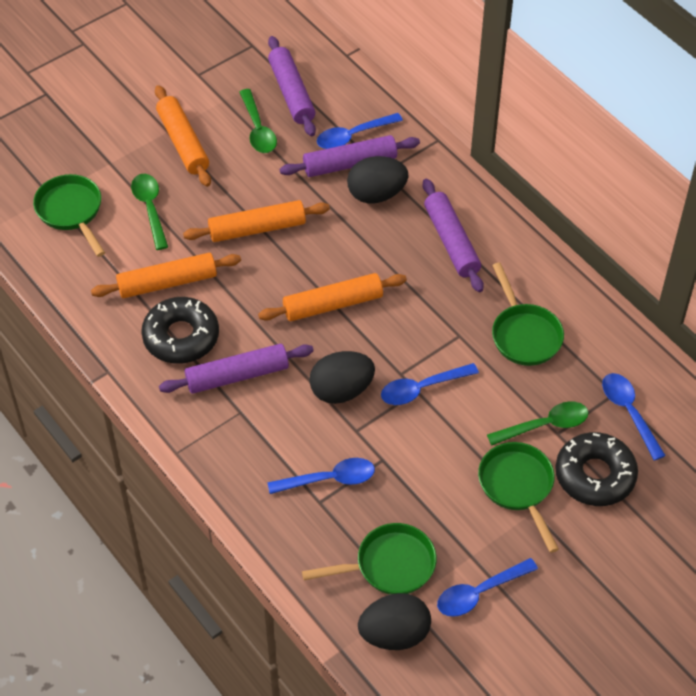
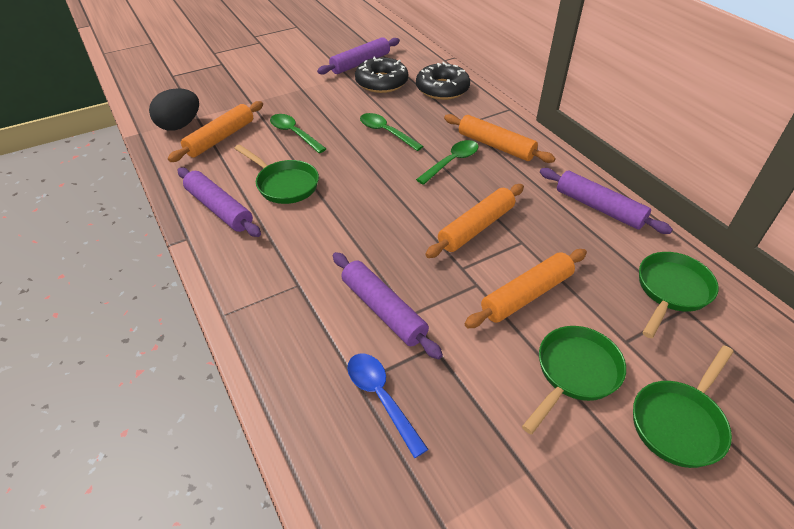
black egg: 3 -> 1
blue spoon: 5 -> 1

